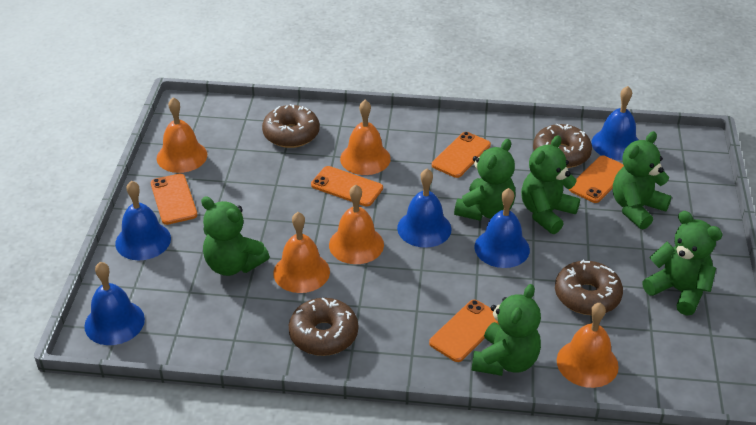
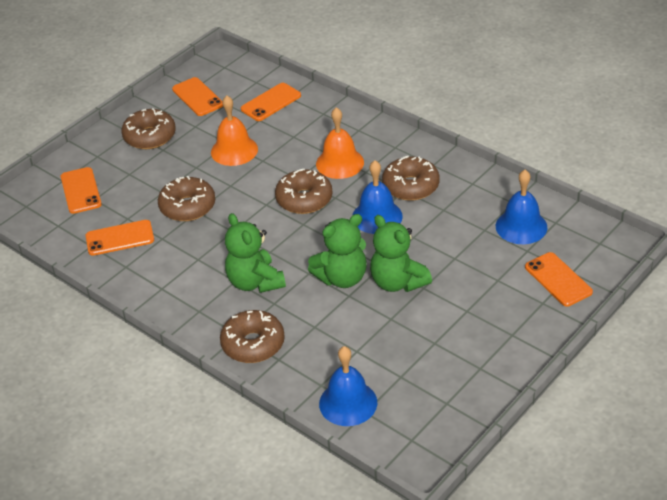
blue bell: 5 -> 3
brown donut: 4 -> 5
green teddy bear: 6 -> 3
orange bell: 5 -> 2

